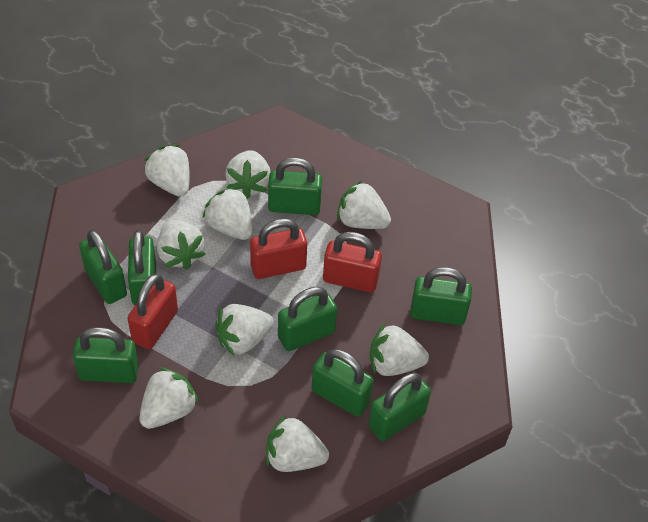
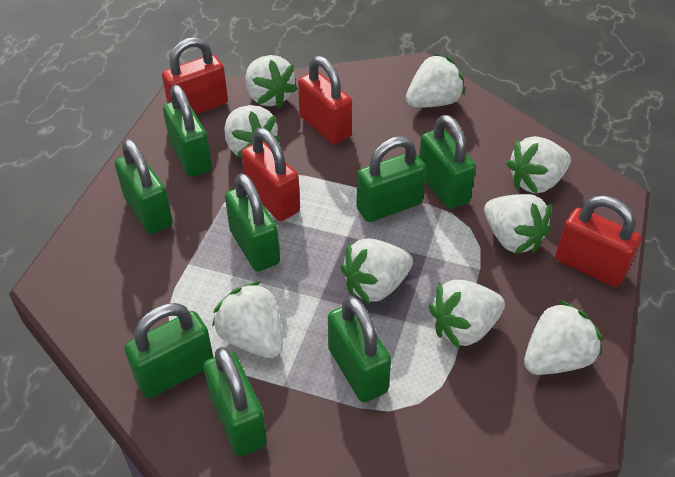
red padlock: 3 -> 4

